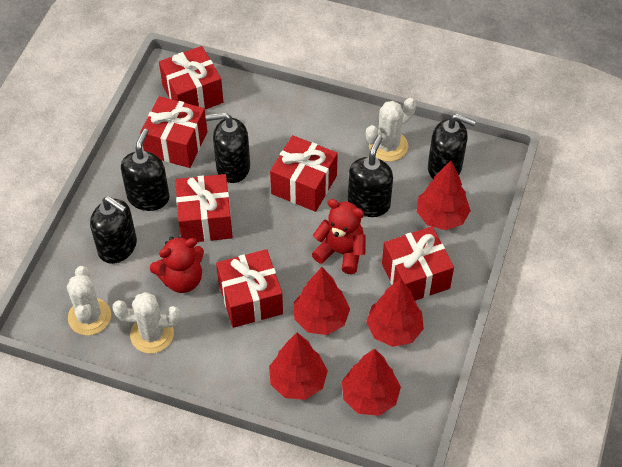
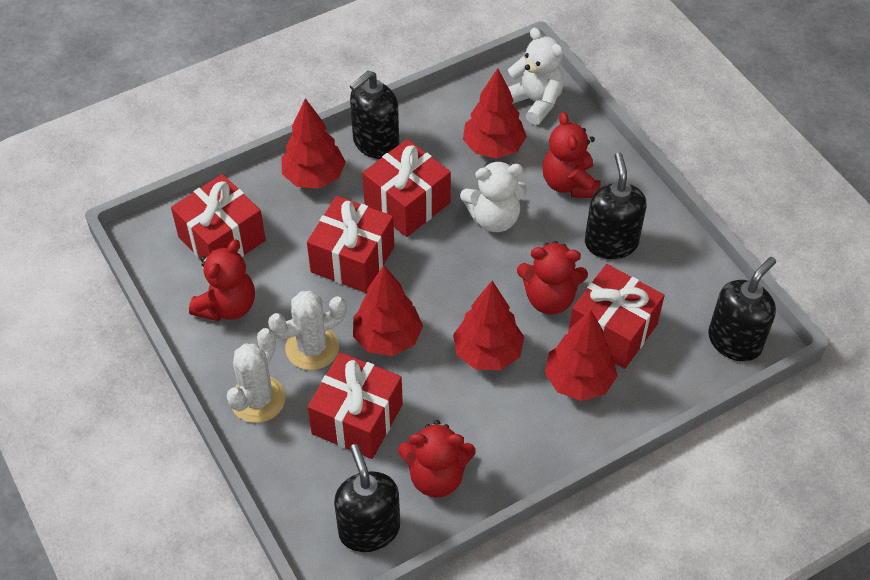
black soap dispenser: 5 -> 4
red gift: 6 -> 5
red teddy bear: 2 -> 4
white cactus: 3 -> 2
white teddy bear: 0 -> 2

